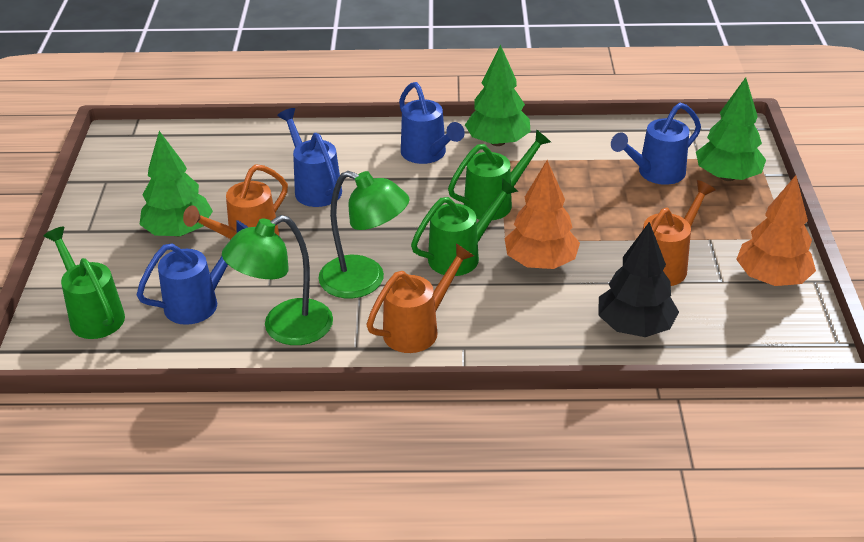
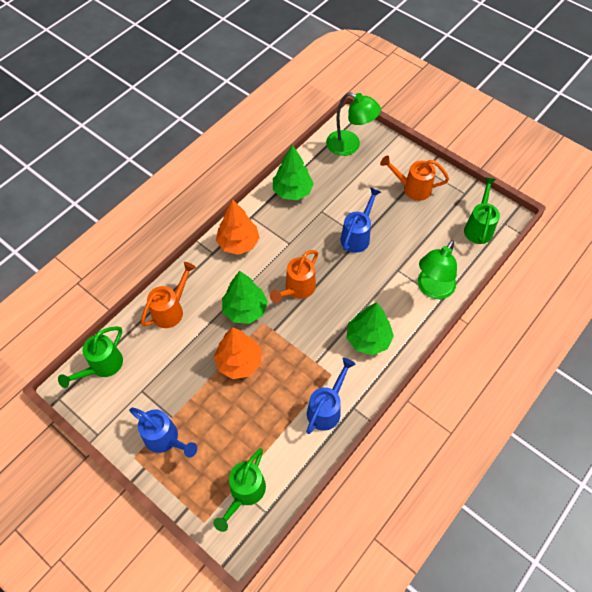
black tree: 1 -> 0
blue watering can: 4 -> 3

